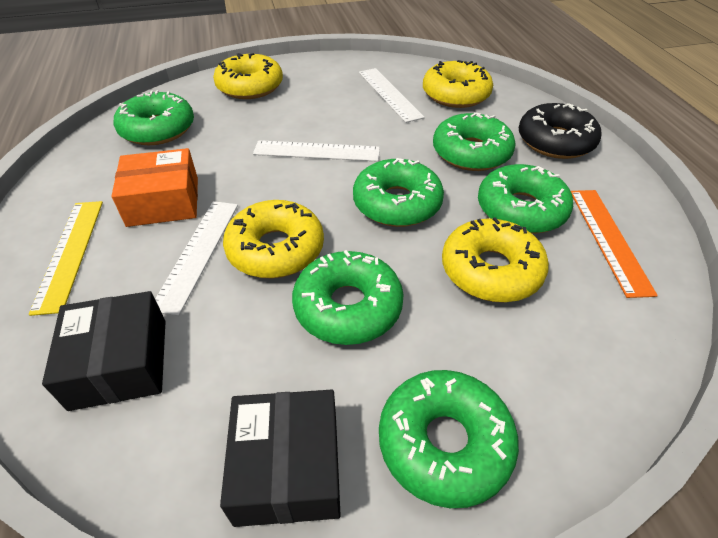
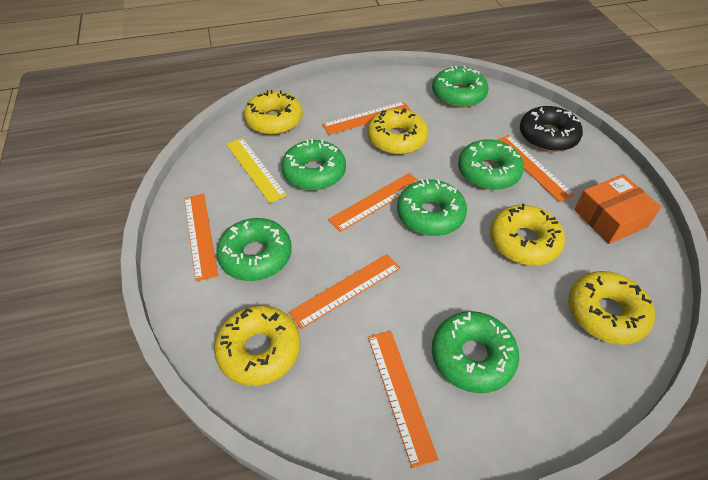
black box: 2 -> 0
orange ruler: 1 -> 6
white ruler: 3 -> 0
yellow donut: 4 -> 5

